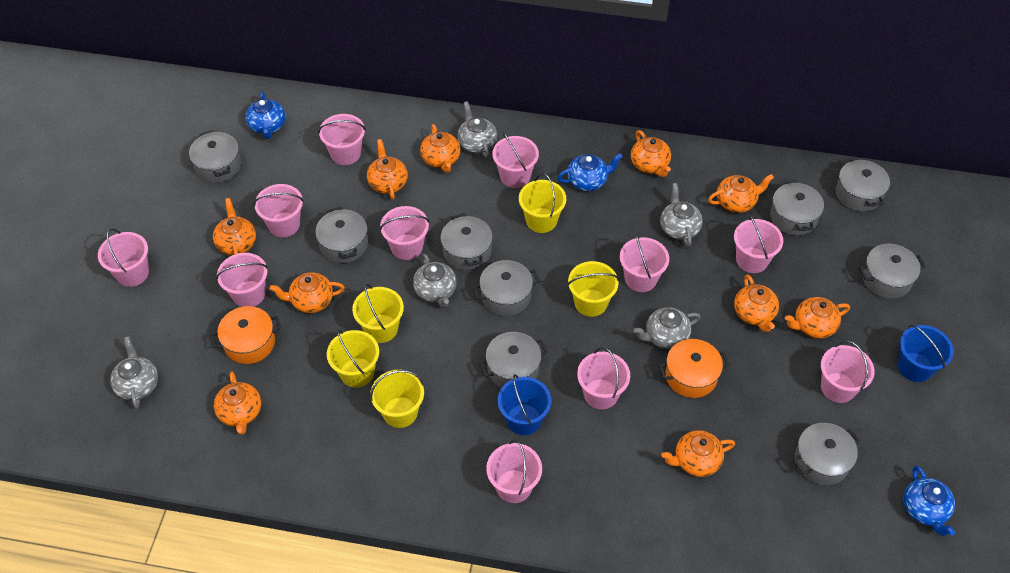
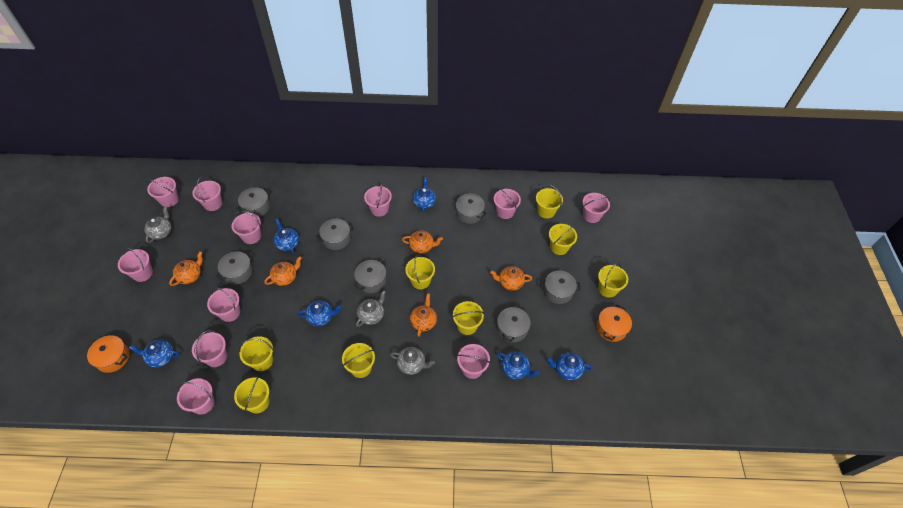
blue bucket: 2 -> 0
blue teapot: 3 -> 6
grey pot: 9 -> 7
grey teapot: 5 -> 3
orange teapot: 10 -> 5
yellow bucket: 5 -> 8

